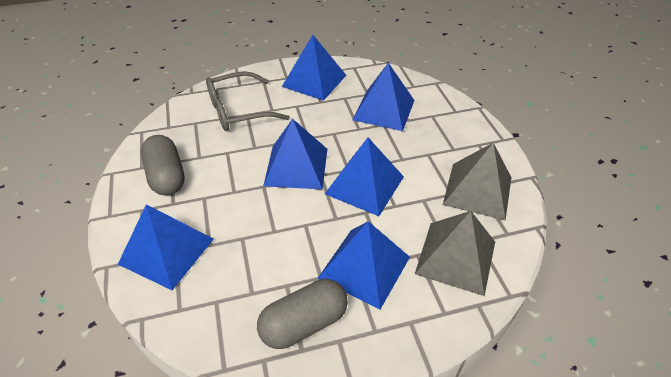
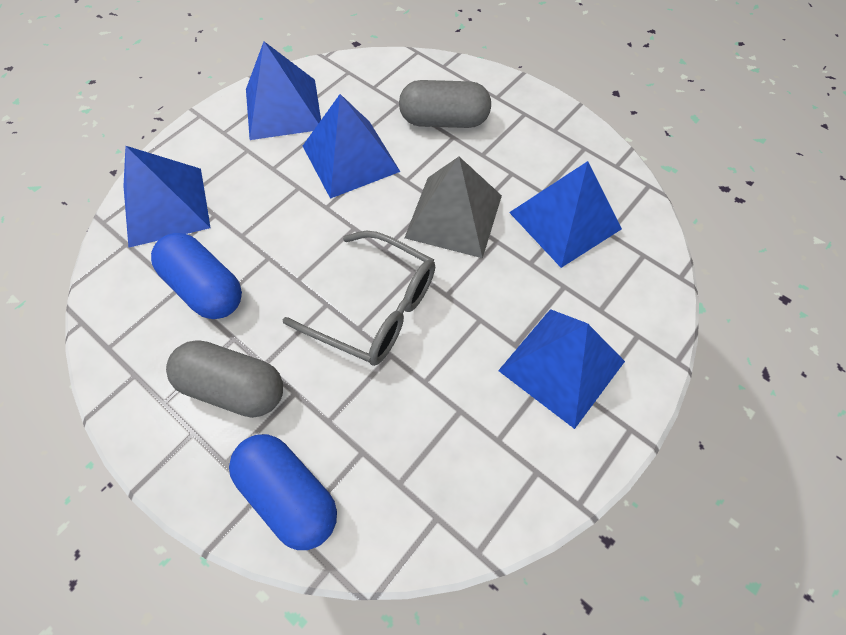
blue capsule: 0 -> 2
blue pyramid: 6 -> 5
grey pyramid: 2 -> 1

